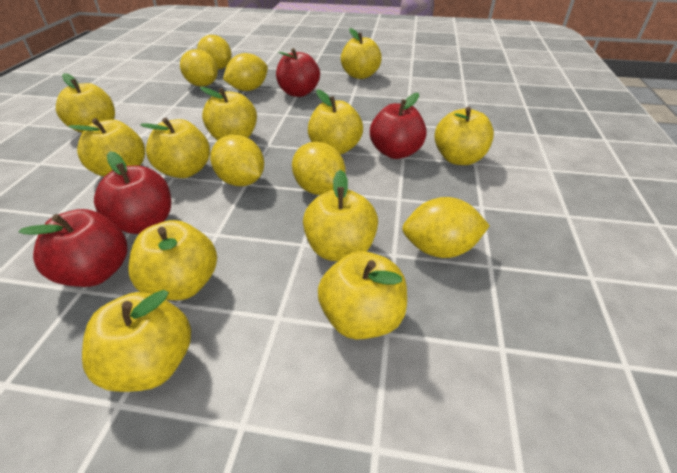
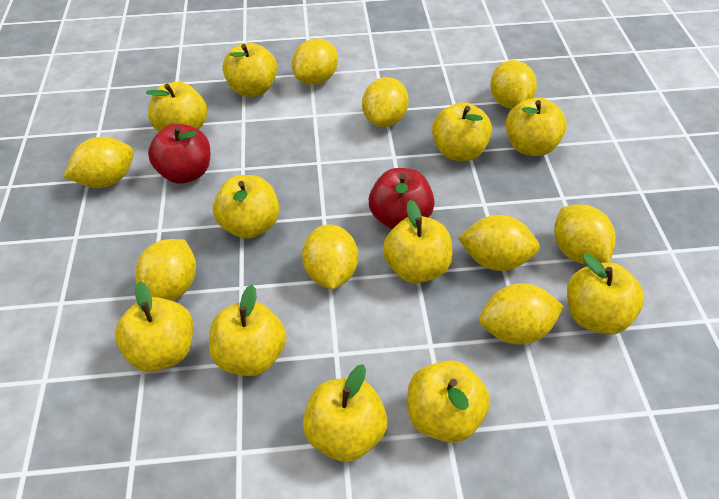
red apple: 4 -> 2
yellow lemon: 6 -> 9

